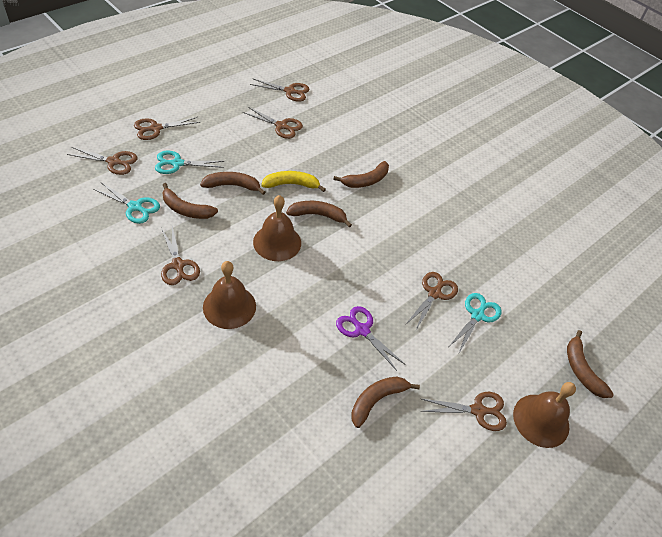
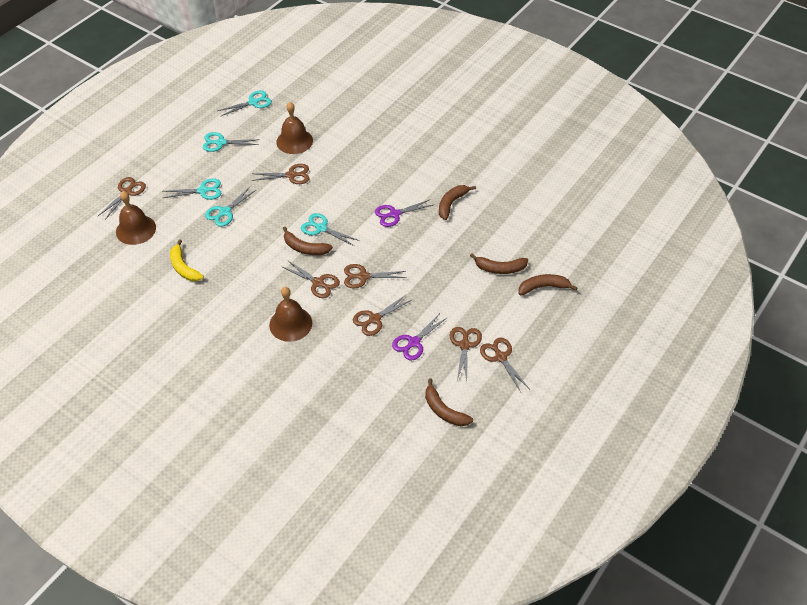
brown banana: 6 -> 5
purple scissors: 1 -> 2
turquoise scissors: 3 -> 5

